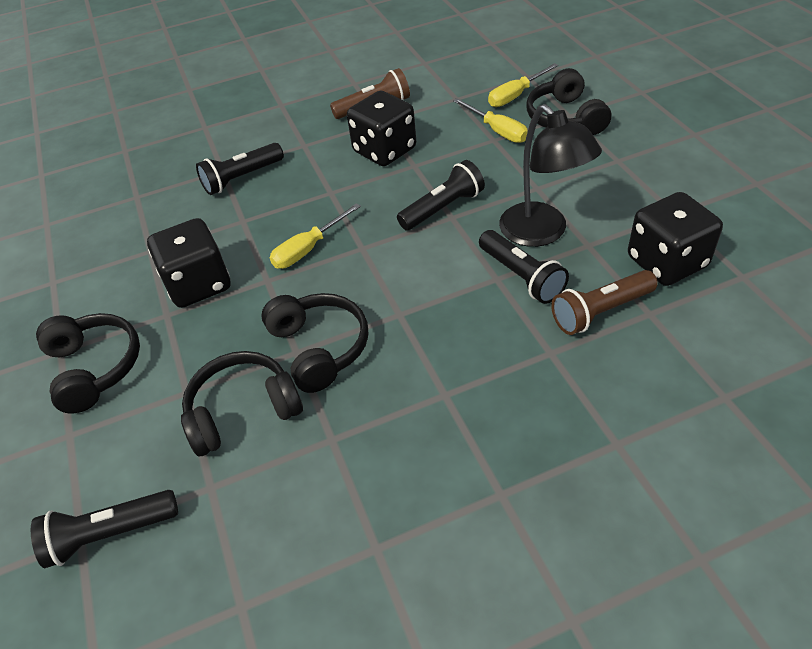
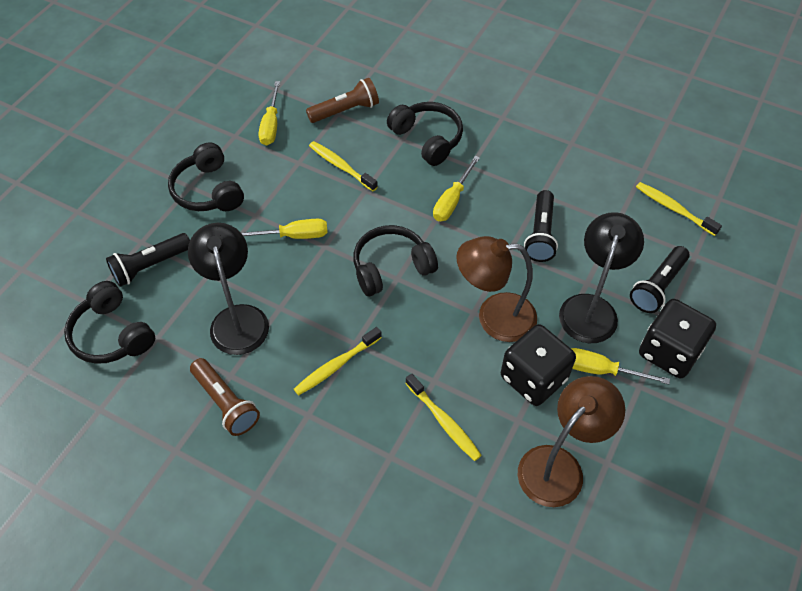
black dice: 3 -> 2
black flashlight: 4 -> 3
black lamp: 1 -> 2
brown lamp: 0 -> 2
yellow screwdriver: 3 -> 4
yellow toothbrush: 0 -> 4

